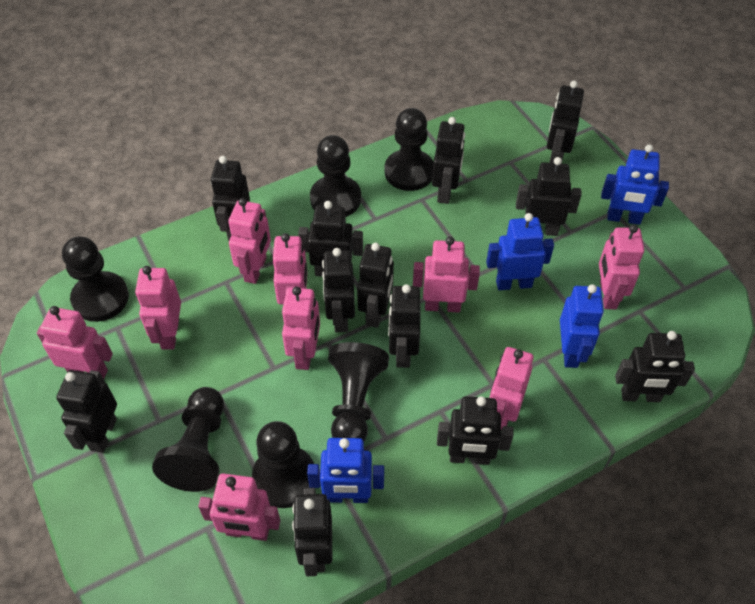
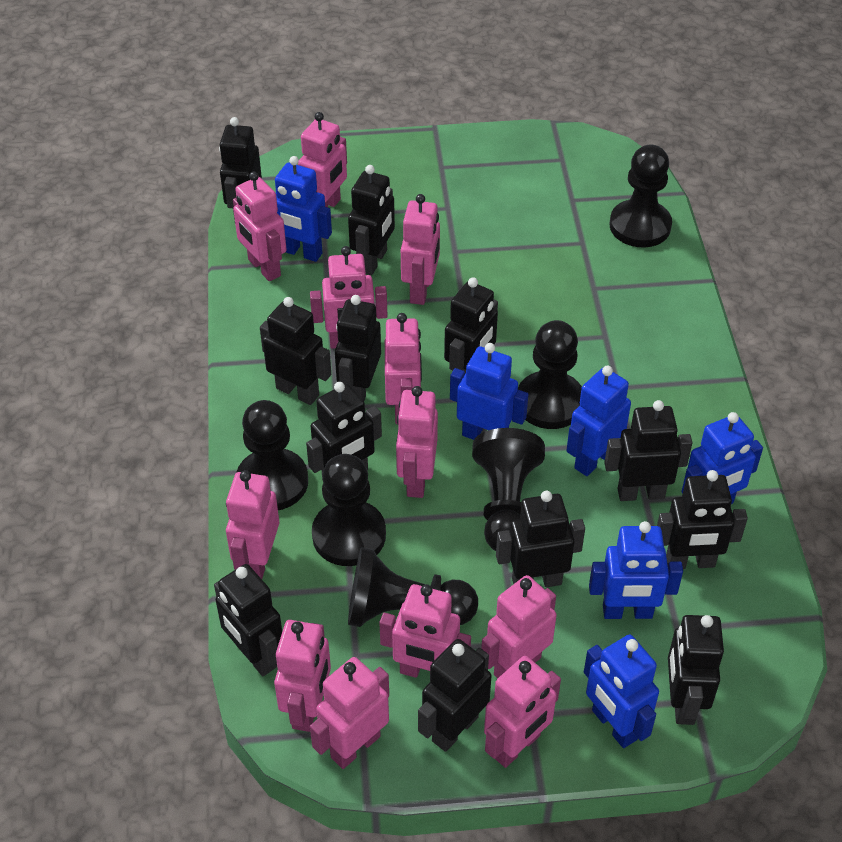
blue robot: 4 -> 6
pink robot: 9 -> 12

